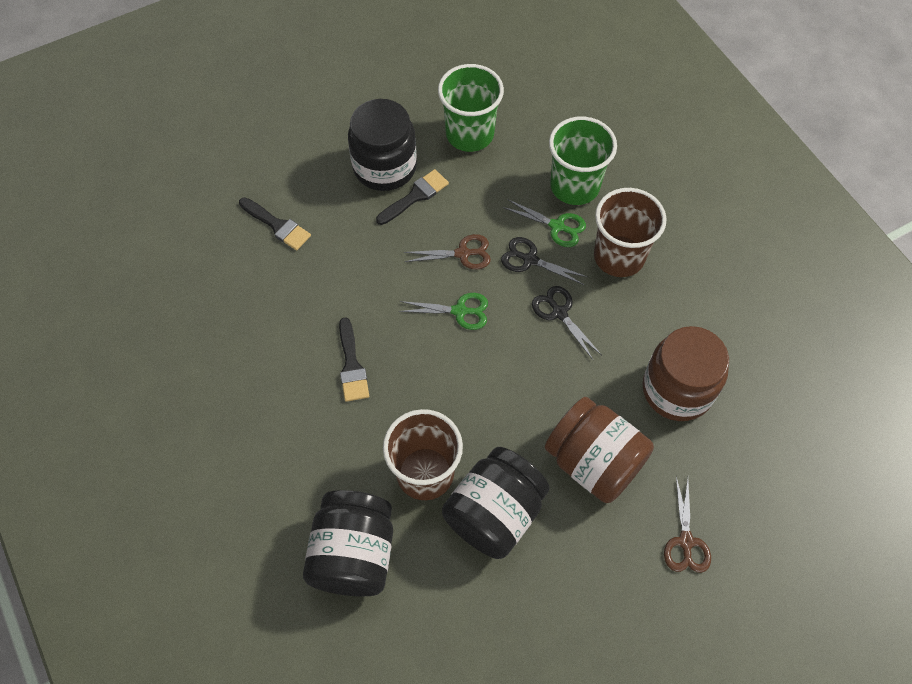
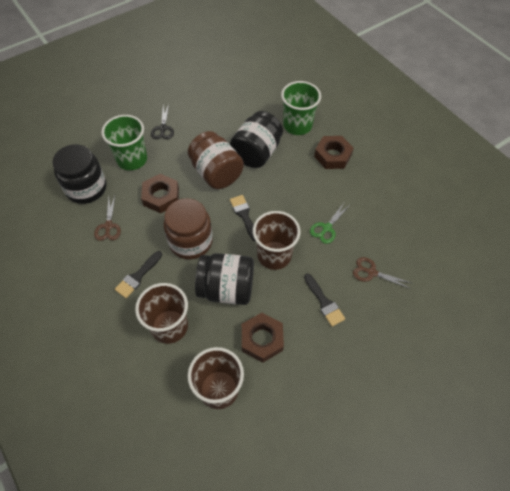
black scissors: 2 -> 1
brown cup: 2 -> 3
brown nut: 0 -> 3
green scissors: 2 -> 1

